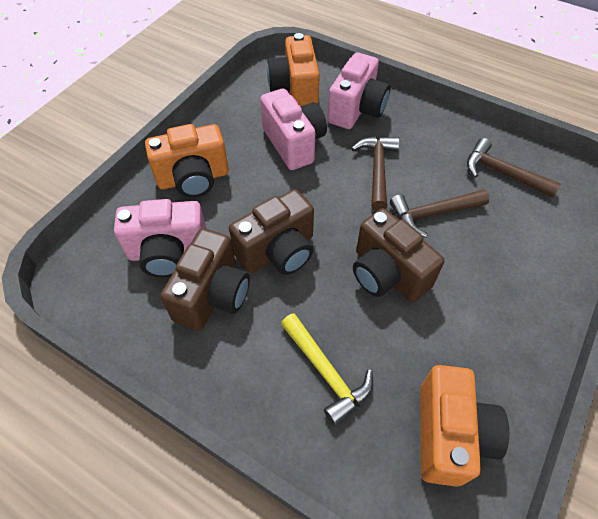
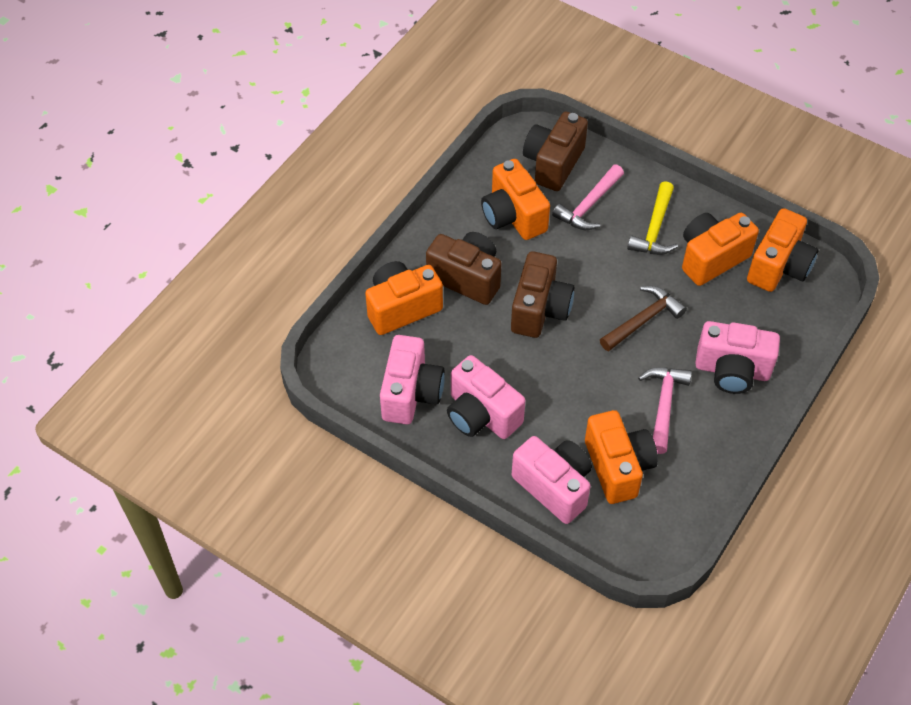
brown hammer: 3 -> 1
orange camera: 3 -> 5
pink camera: 3 -> 4
pink hammer: 0 -> 2

